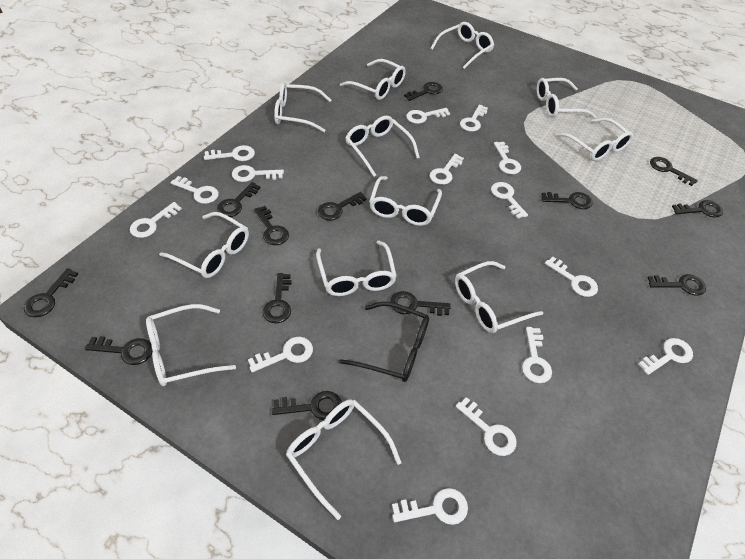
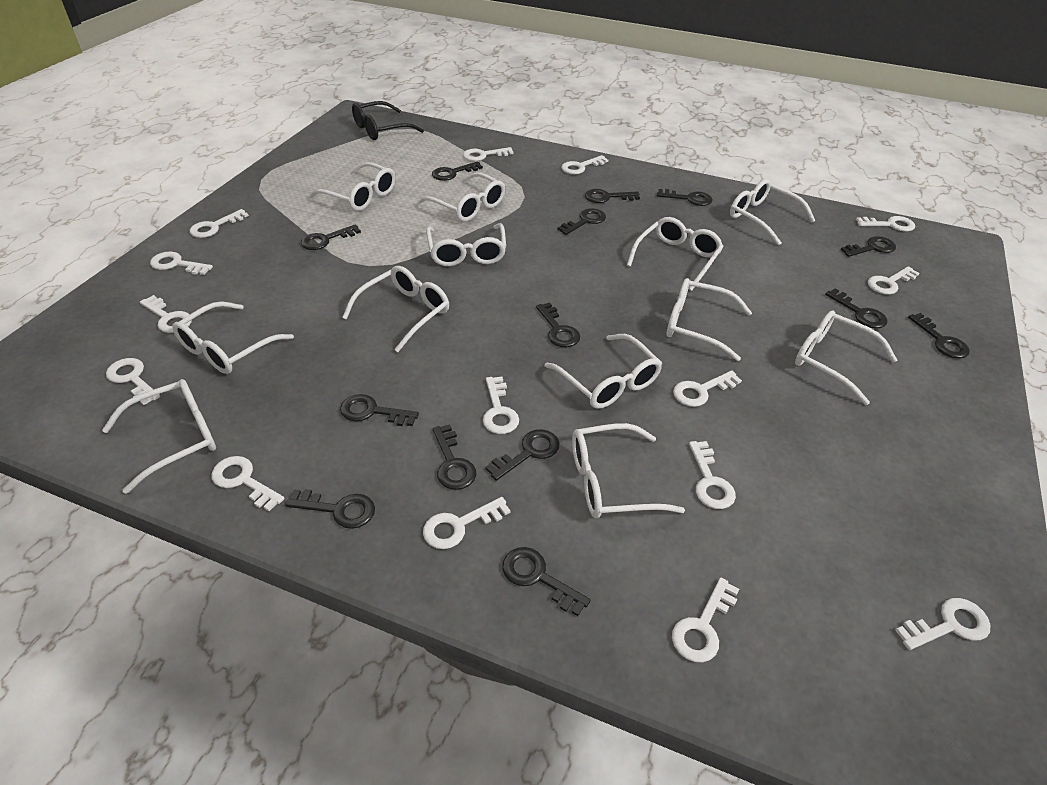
black key: 13 -> 14

